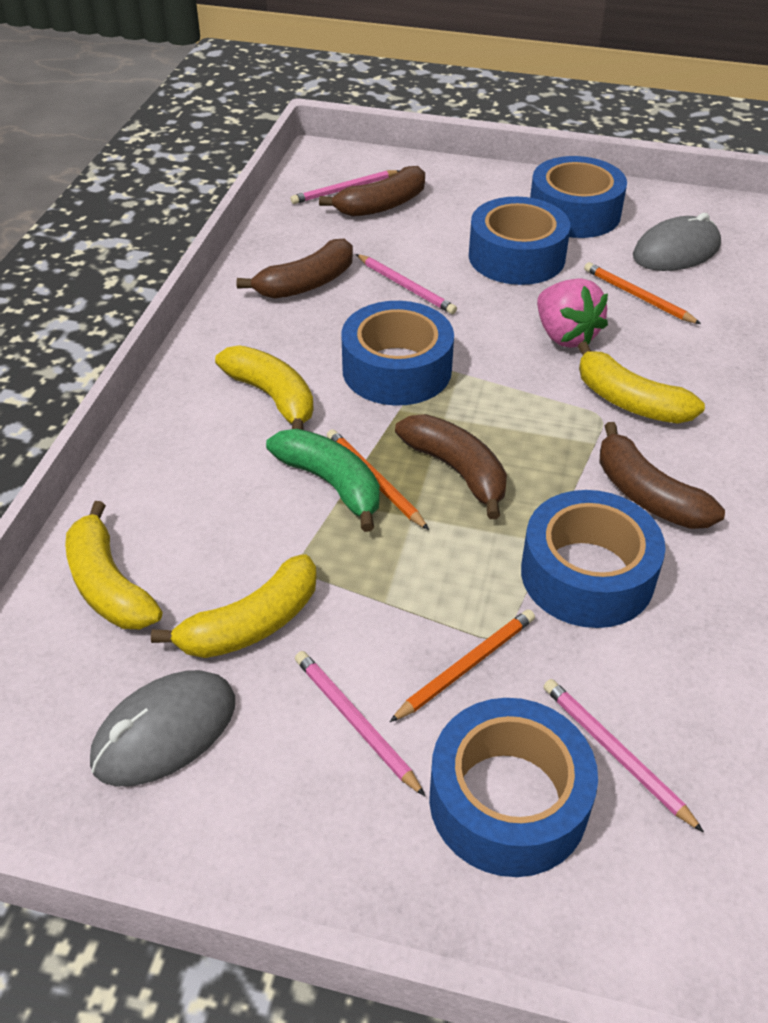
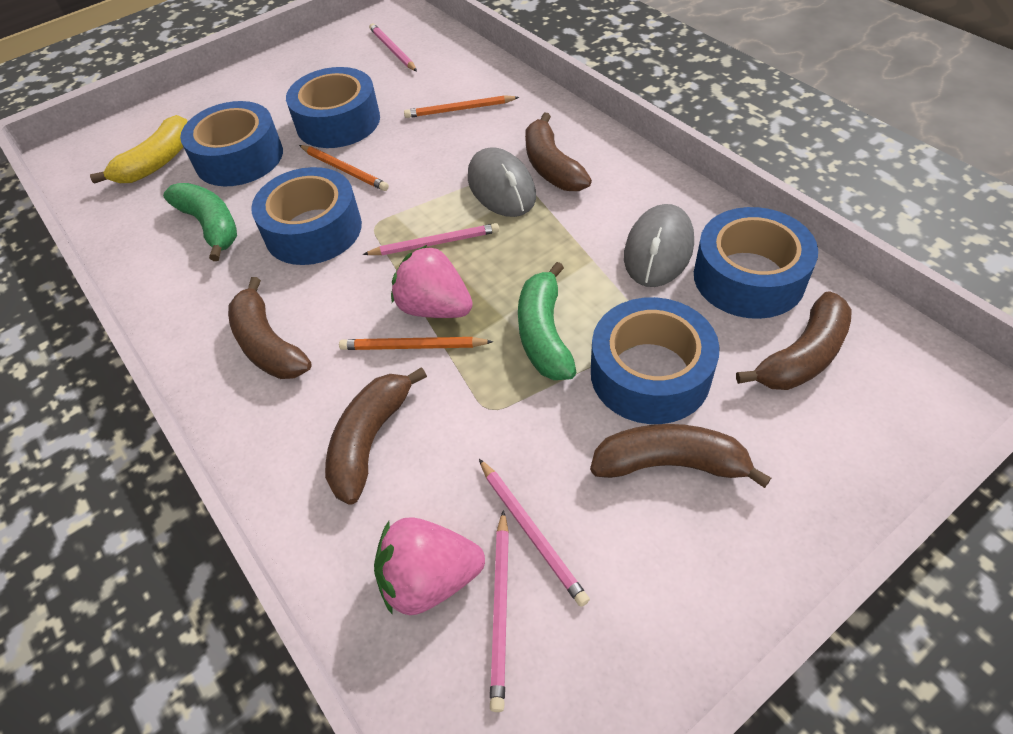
brown banana: 4 -> 5
green banana: 1 -> 2
pink strawberry: 1 -> 2
yellow banana: 4 -> 1

